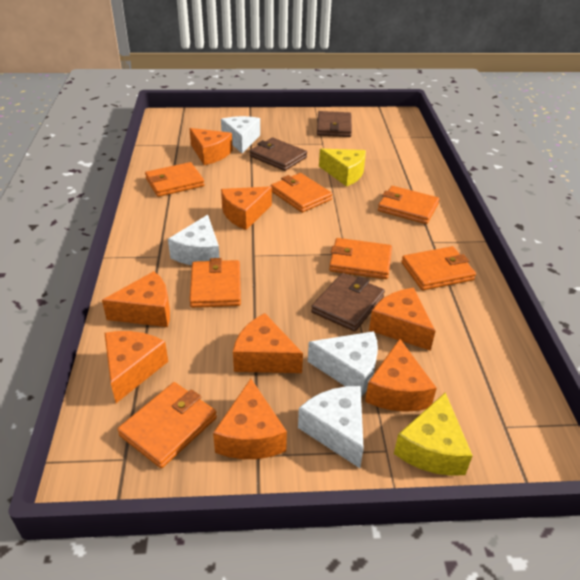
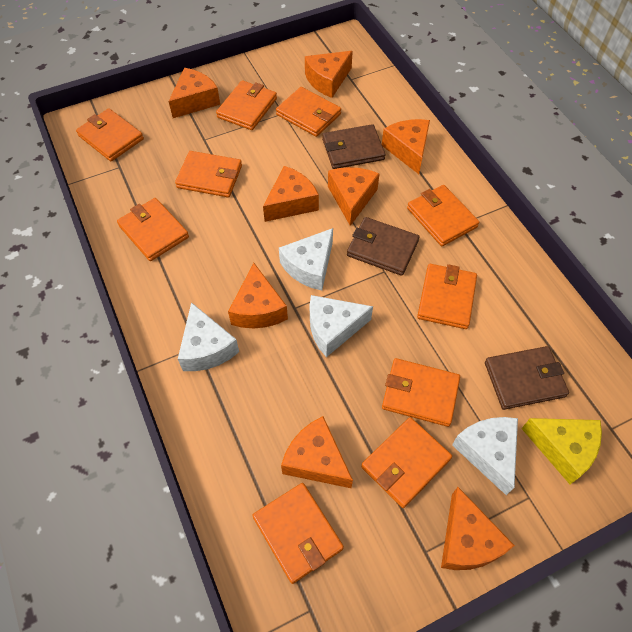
orange wallet: 7 -> 10
yellow cheese: 2 -> 1

